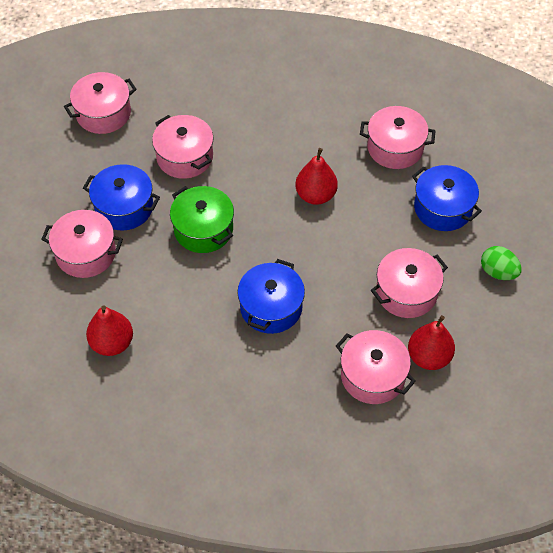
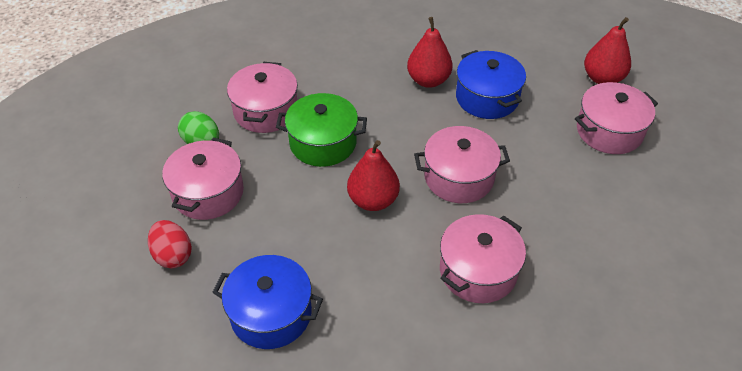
blue pot: 3 -> 2
pink pot: 6 -> 5
red egg: 0 -> 1

